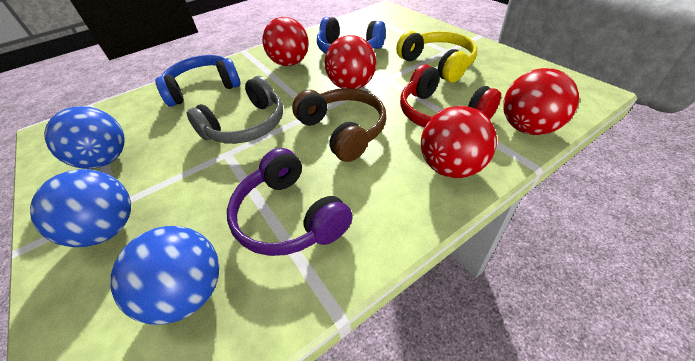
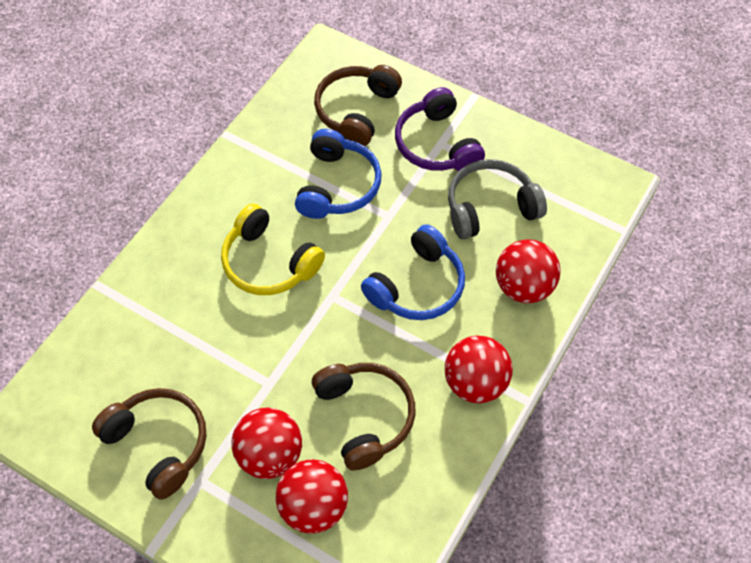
blue ball: 3 -> 0
brown headphones: 1 -> 3
red headphones: 1 -> 0

